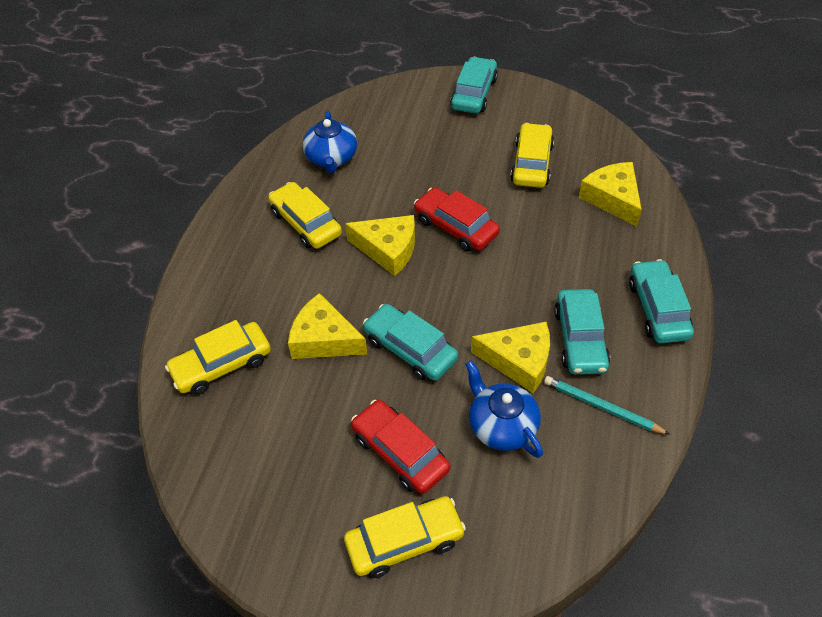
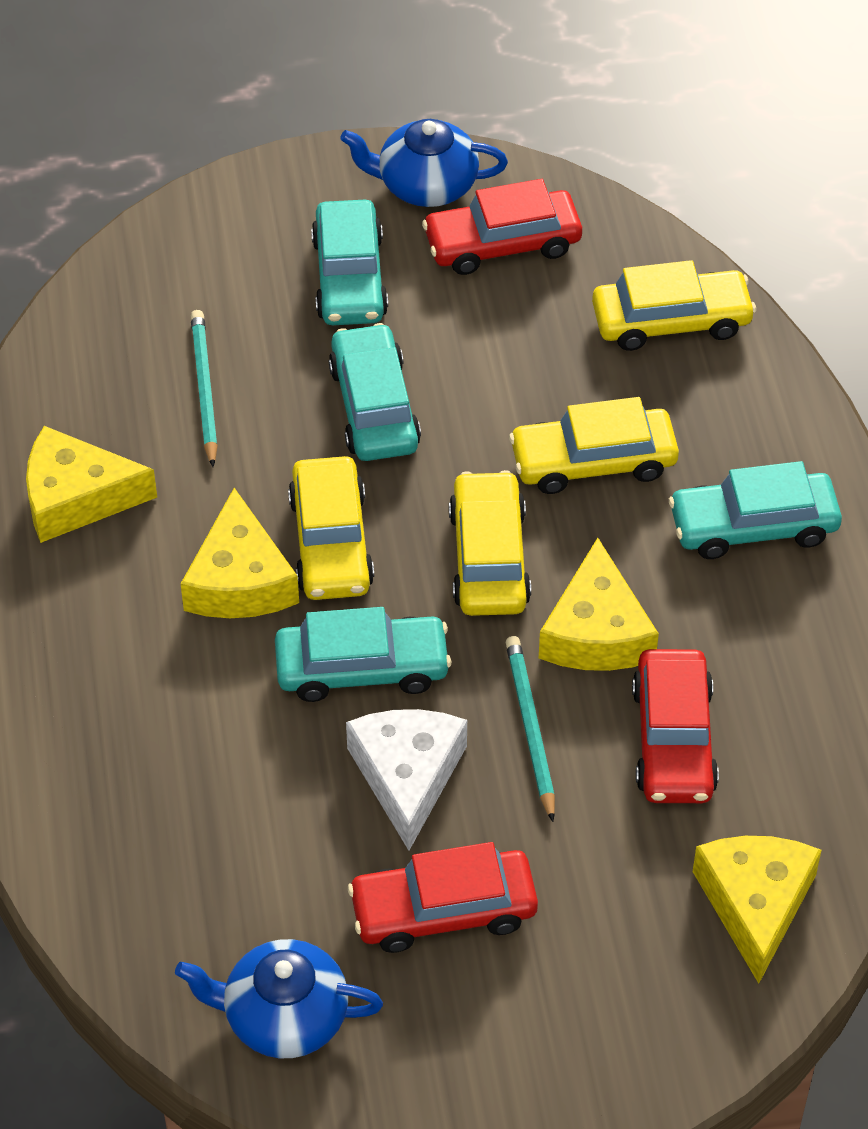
red car: 2 -> 3
turquoise pencil: 1 -> 2
white cheese: 0 -> 1

